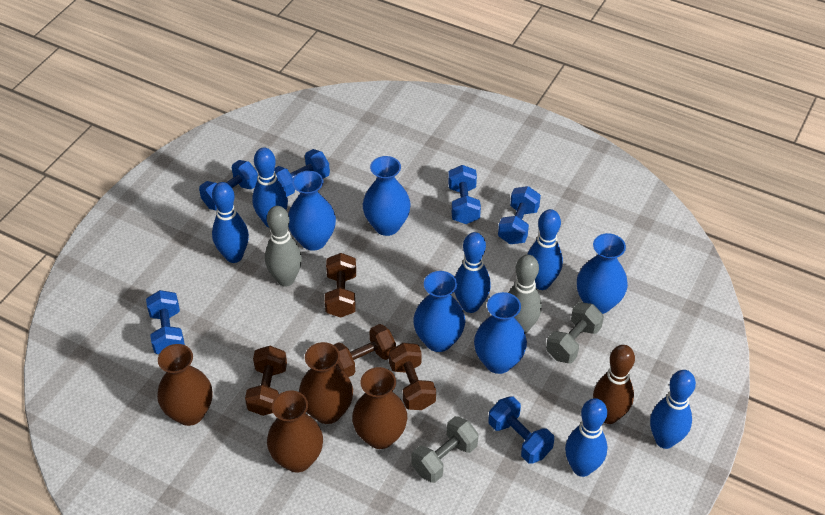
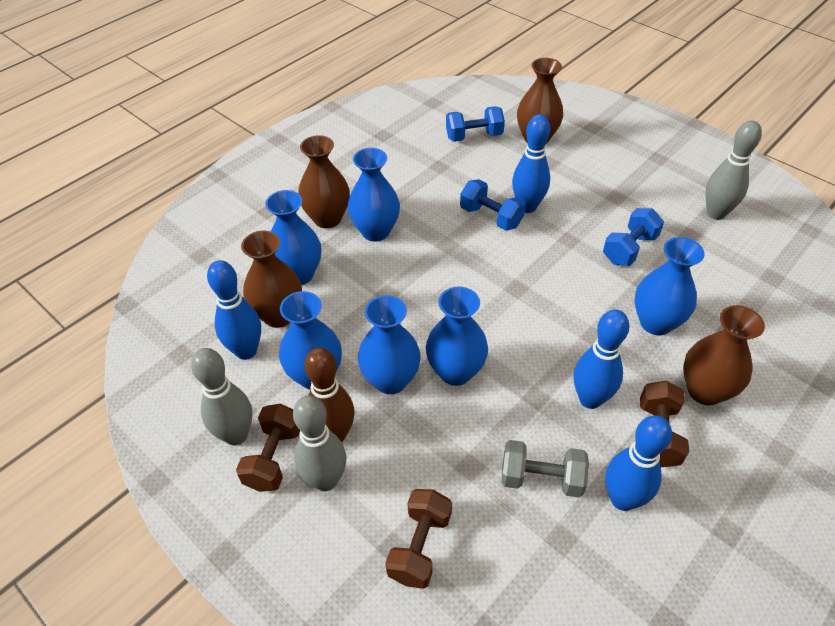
blue bowling pin: 6 -> 4
blue dumbbell: 6 -> 3
blue vase: 5 -> 6
brown dumbbell: 4 -> 3
grey bowling pin: 2 -> 3
grey dumbbell: 2 -> 1

